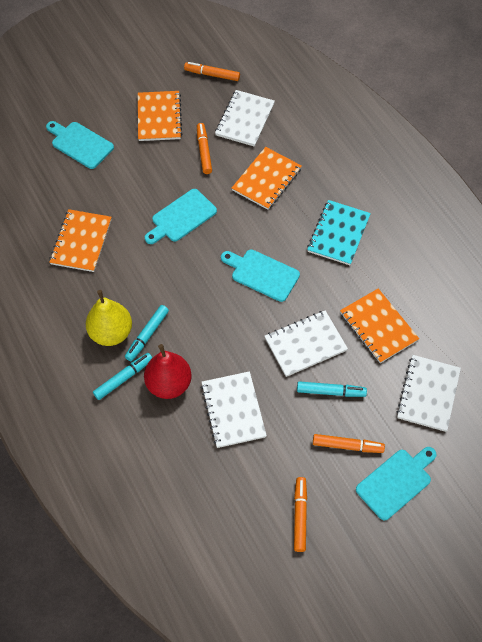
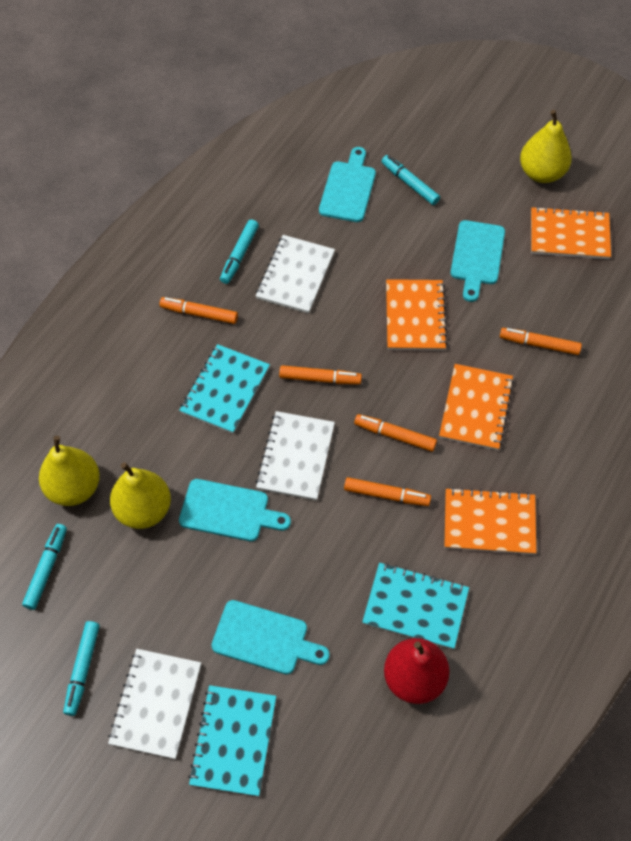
orange marker: 4 -> 5
turquoise marker: 3 -> 4
turquoise notebook: 1 -> 3
white notebook: 4 -> 3
yellow pear: 1 -> 3

